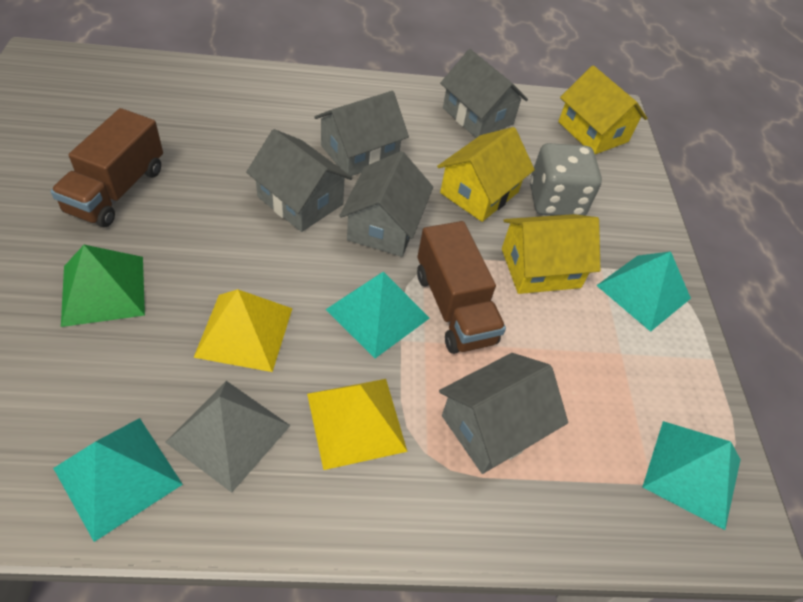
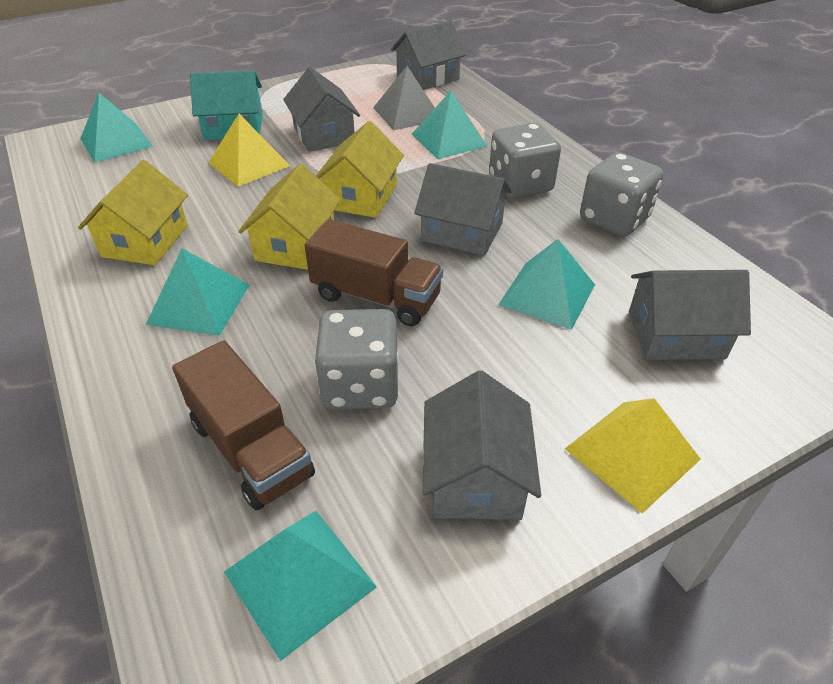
green pyramid: 1 -> 0
grey dice: 1 -> 3
turquoise house: 0 -> 1
turquoise pyramid: 4 -> 5

